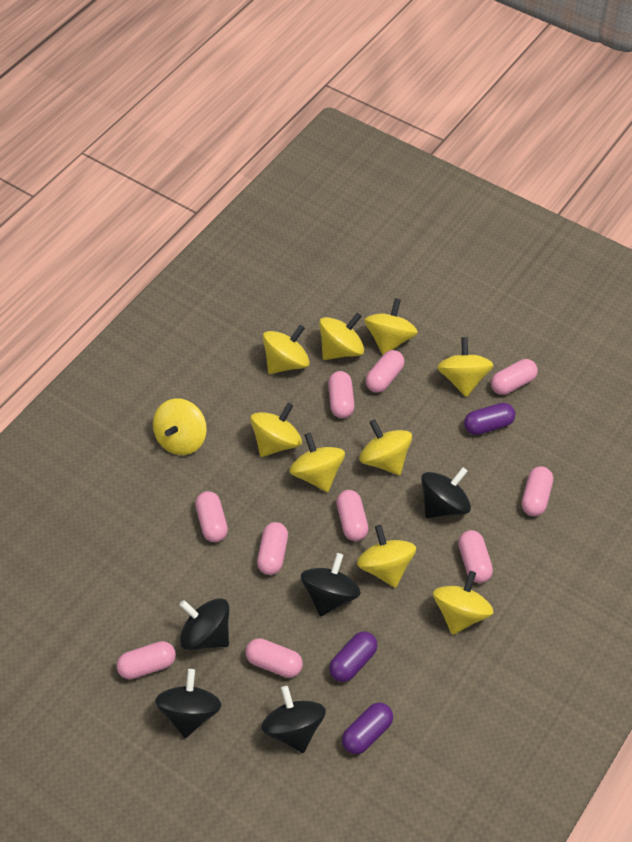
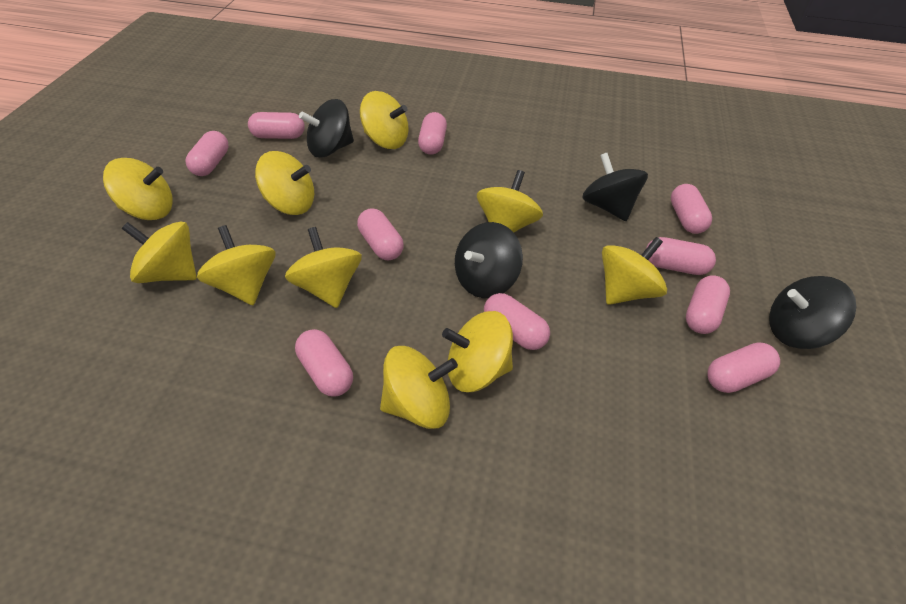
black spinning top: 5 -> 4
purple capsule: 3 -> 0

